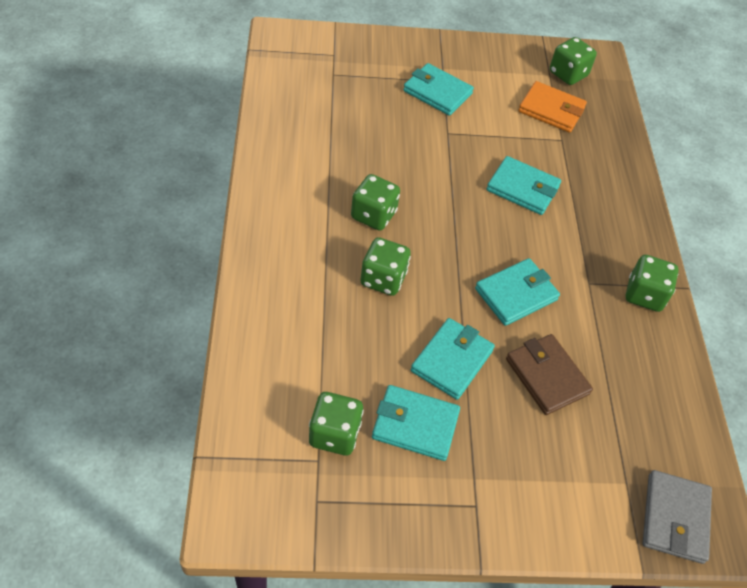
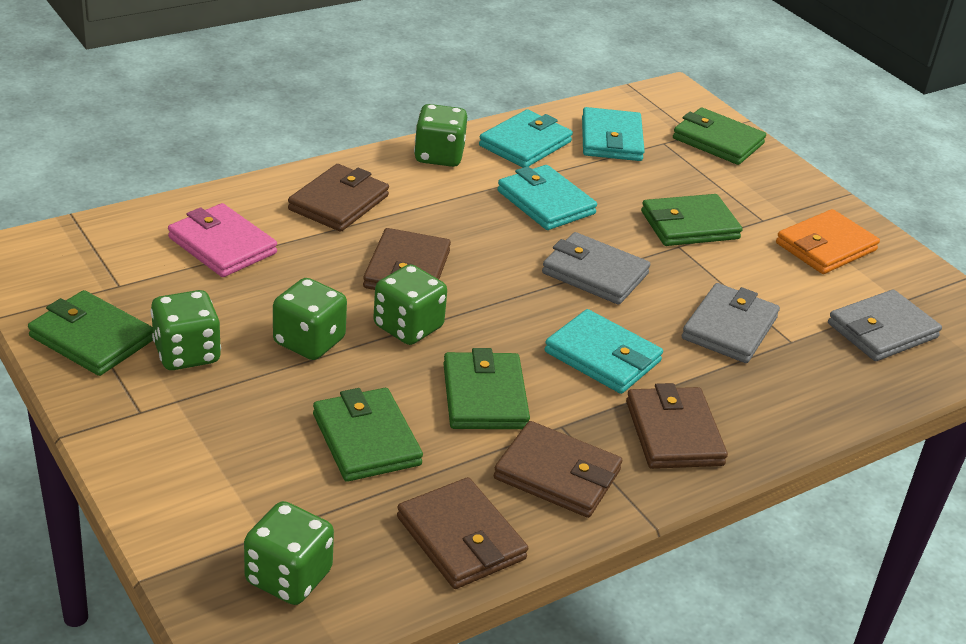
brown wallet: 1 -> 5
green wallet: 0 -> 5
grey wallet: 1 -> 3
pink wallet: 0 -> 1
turquoise wallet: 5 -> 4

